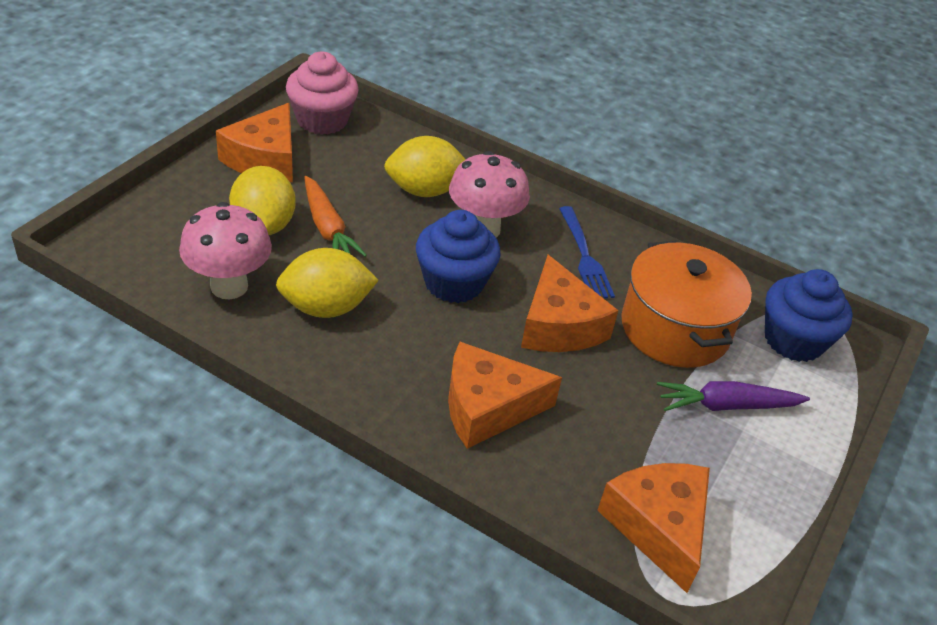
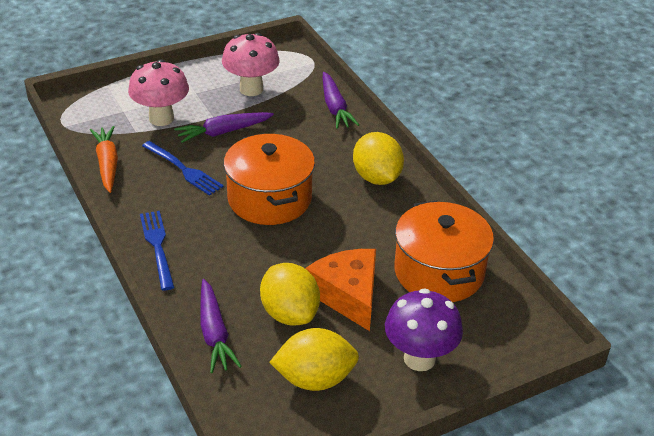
blue cupcake: 2 -> 0
blue fork: 1 -> 2
orange cheese: 4 -> 1
orange pot: 1 -> 2
pink cupcake: 1 -> 0
purple carrot: 1 -> 3
purple mushroom: 0 -> 1

